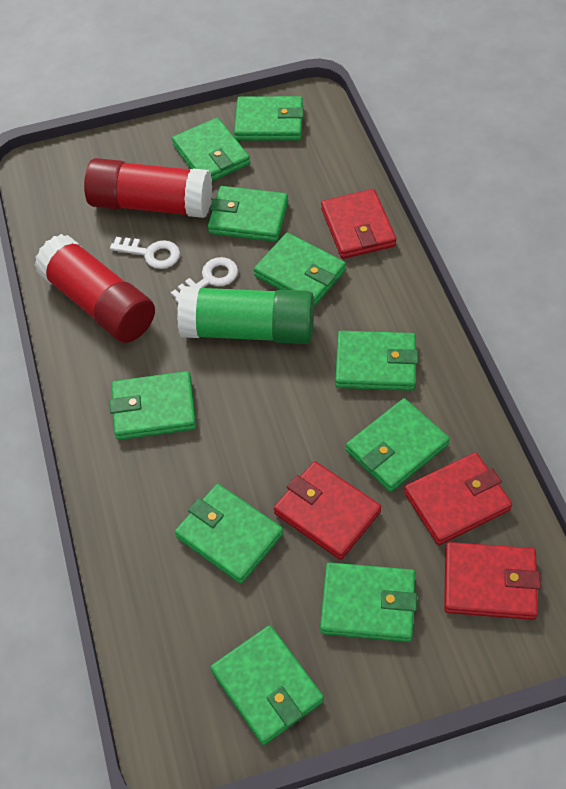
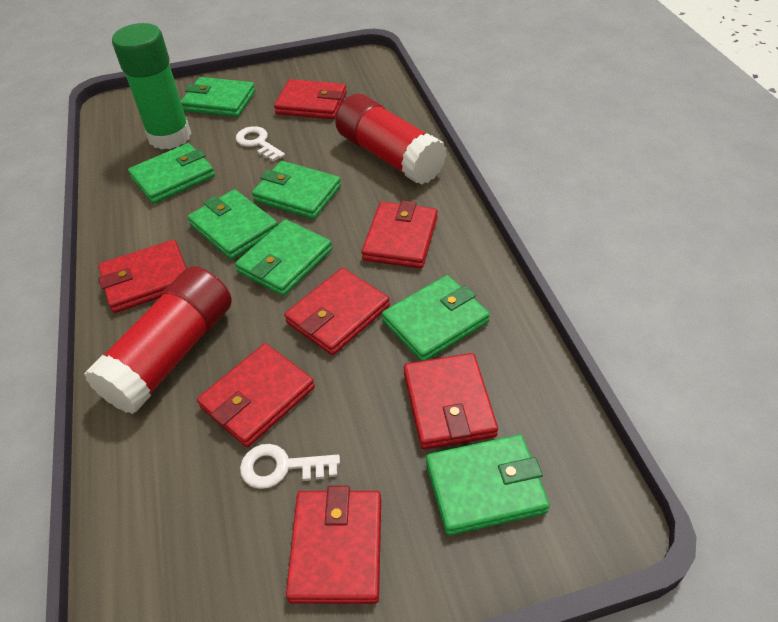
green wallet: 10 -> 7
red wallet: 4 -> 7

